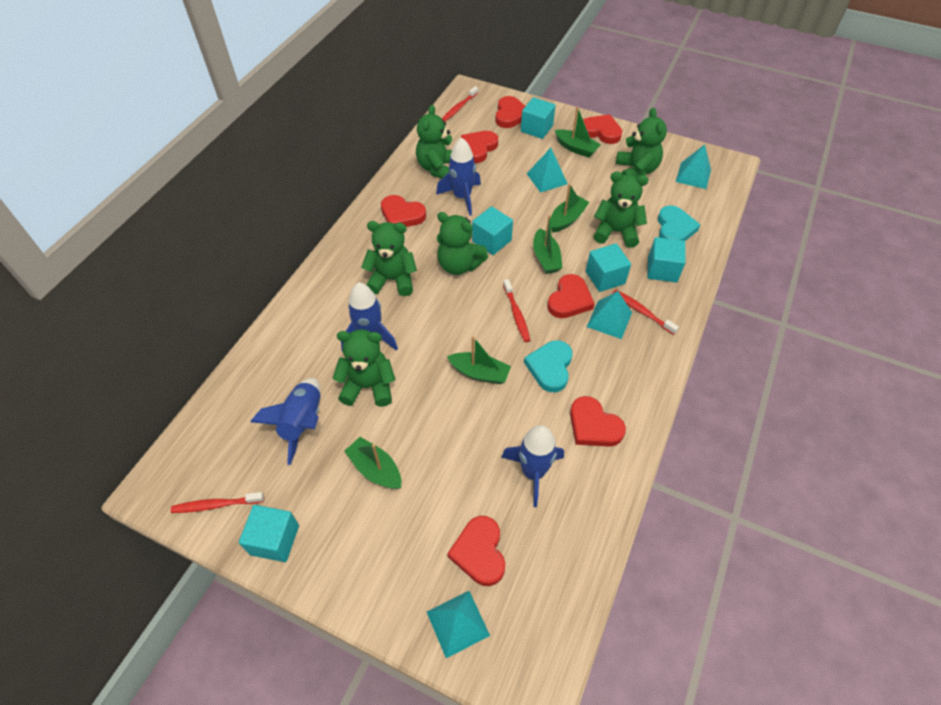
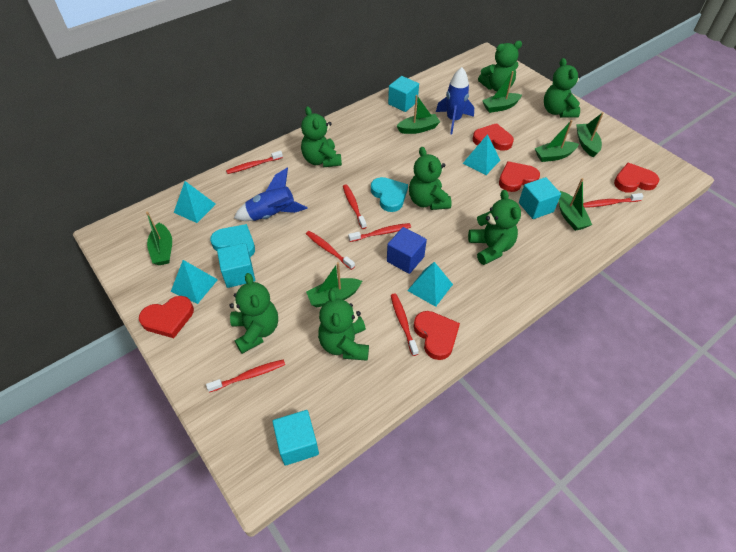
blue cube: 0 -> 1
blue rocket: 4 -> 2
green boat: 5 -> 7
green teddy bear: 6 -> 7
red heart: 7 -> 5
red toothbrush: 4 -> 7
turquoise cube: 5 -> 4

